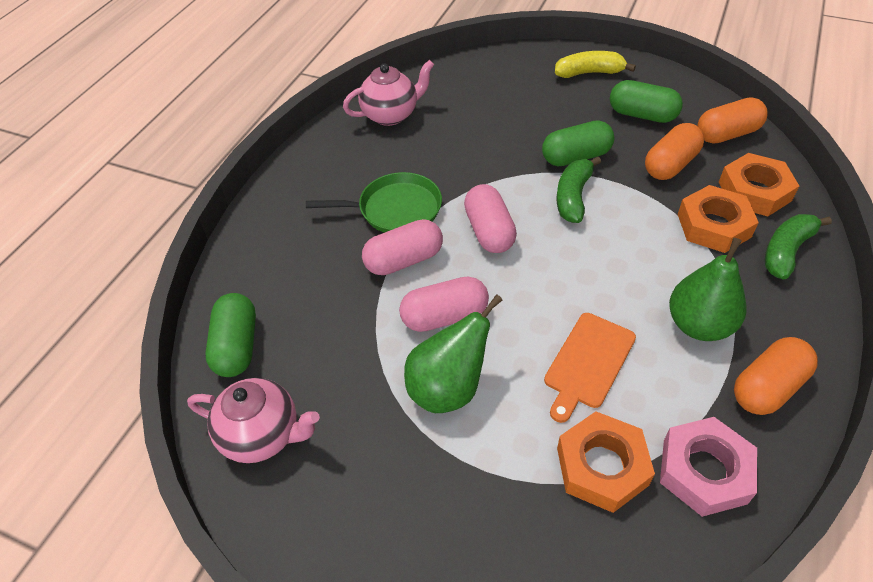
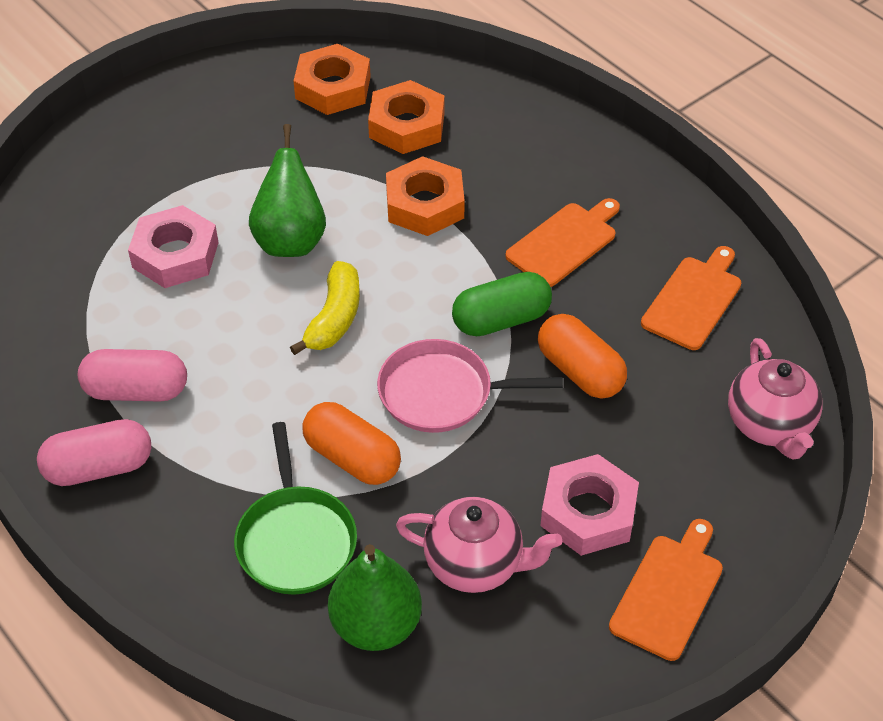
green banana: 2 -> 0
green capsule: 3 -> 1
orange capsule: 3 -> 2
orange cutting board: 1 -> 3
pink capsule: 3 -> 2
pink nut: 1 -> 2
pink pan: 0 -> 1

